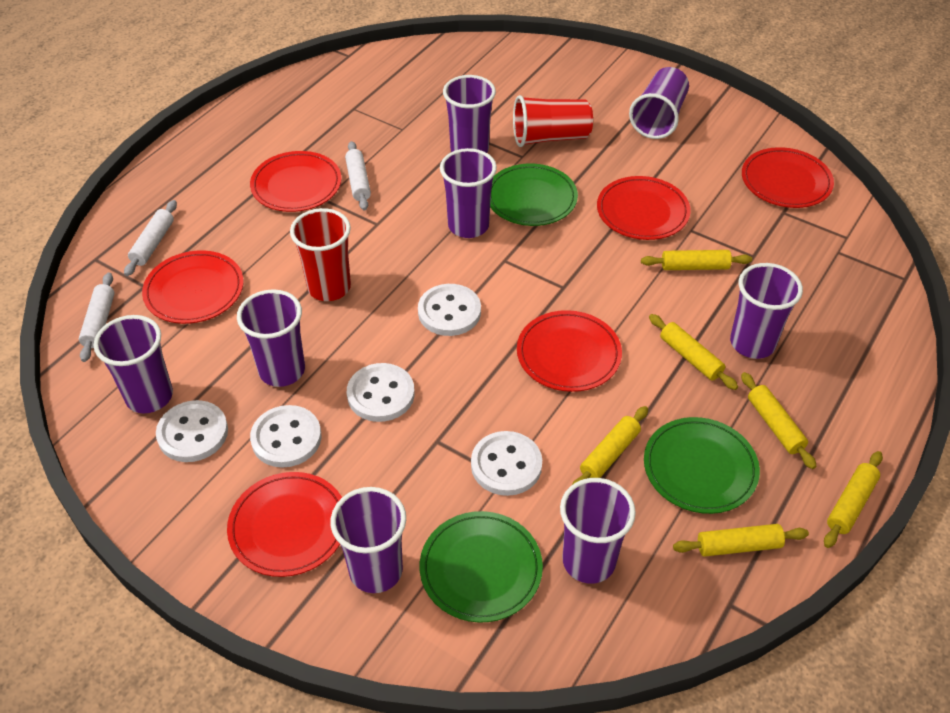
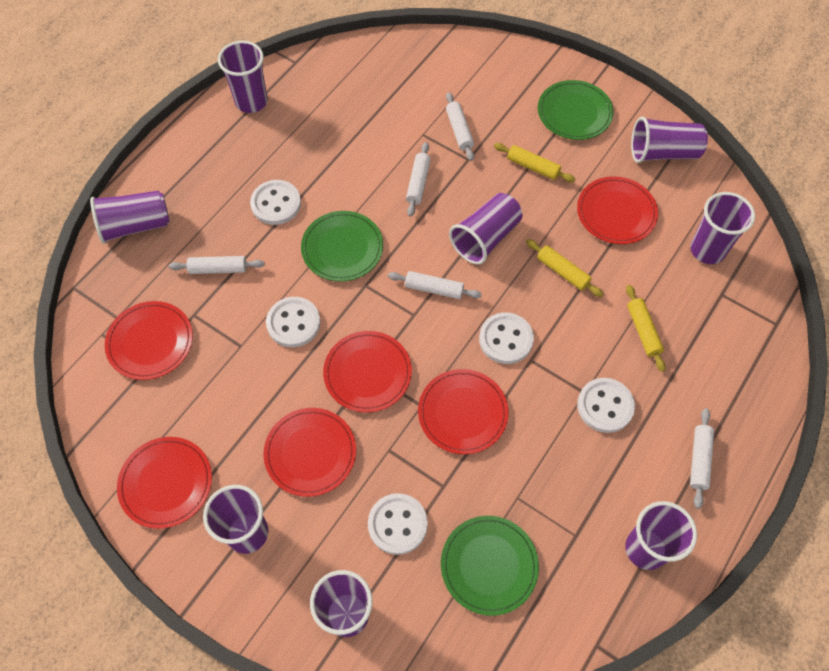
red cup: 2 -> 0
white rolling pin: 3 -> 5
yellow rolling pin: 6 -> 3

